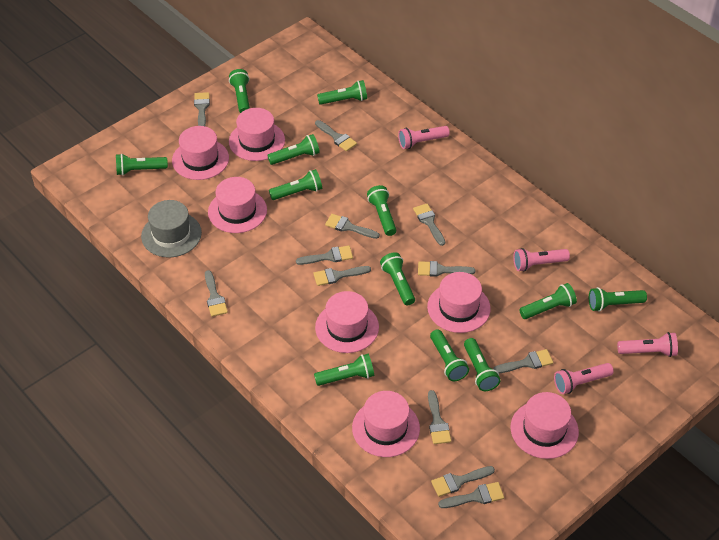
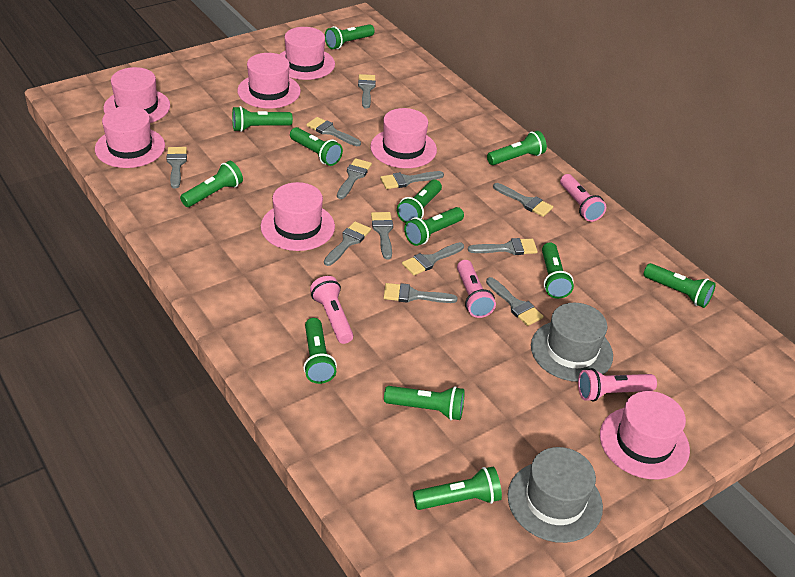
grey hat: 1 -> 2

